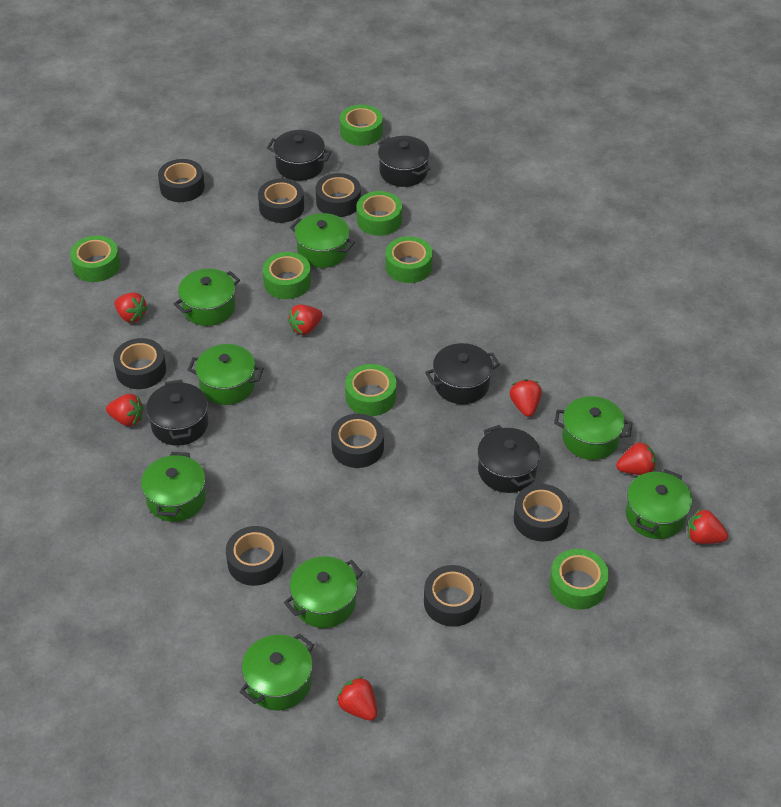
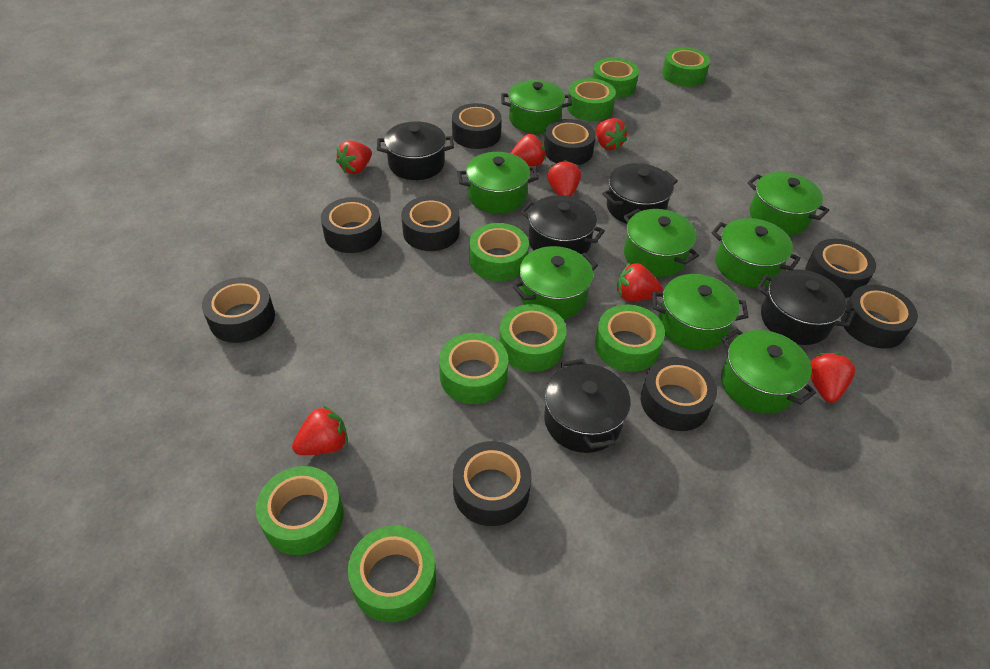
black tape: 8 -> 9
green tape: 7 -> 9

